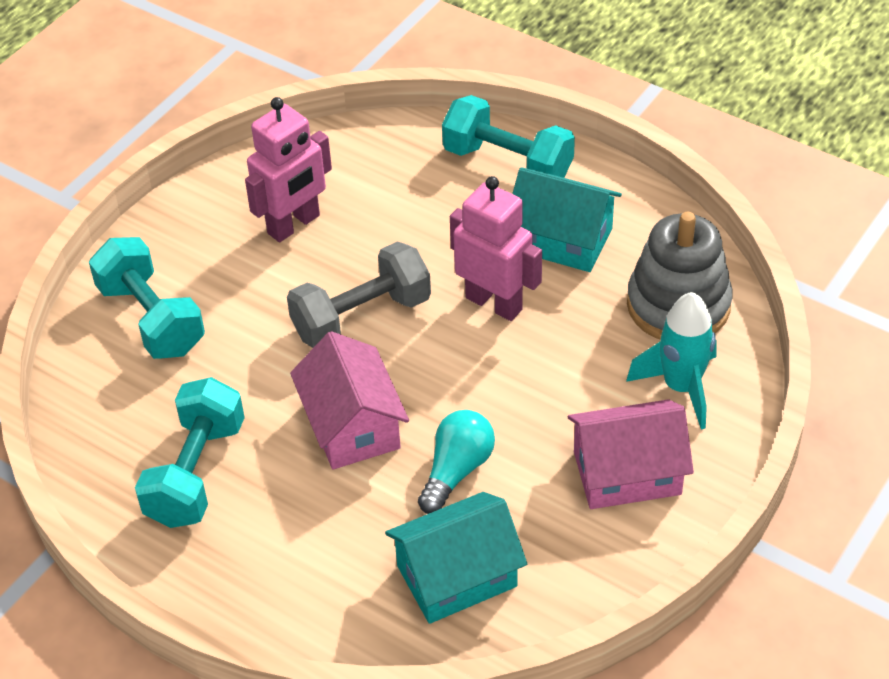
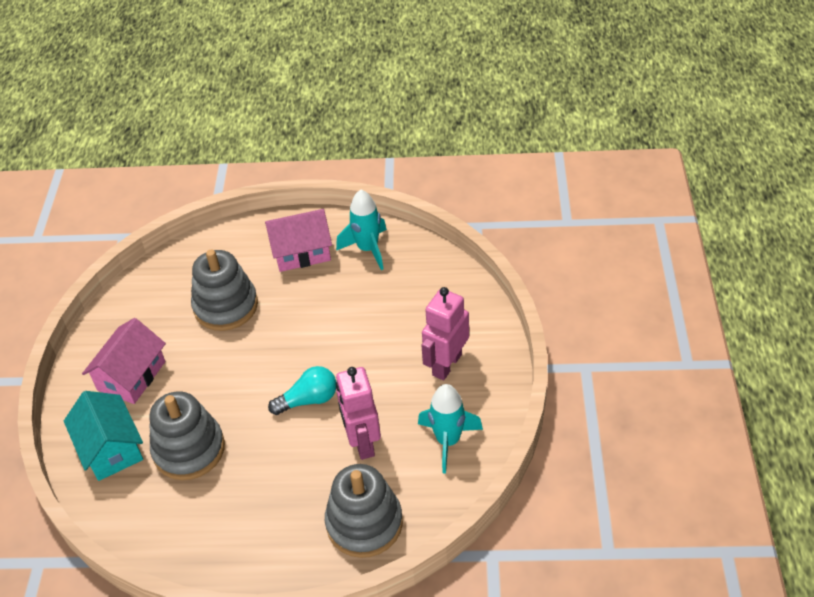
grey dumbbell: 1 -> 0
grey stacking toy: 1 -> 3
turquoise dumbbell: 3 -> 0
turquoise house: 2 -> 1
turquoise rocket: 1 -> 2

